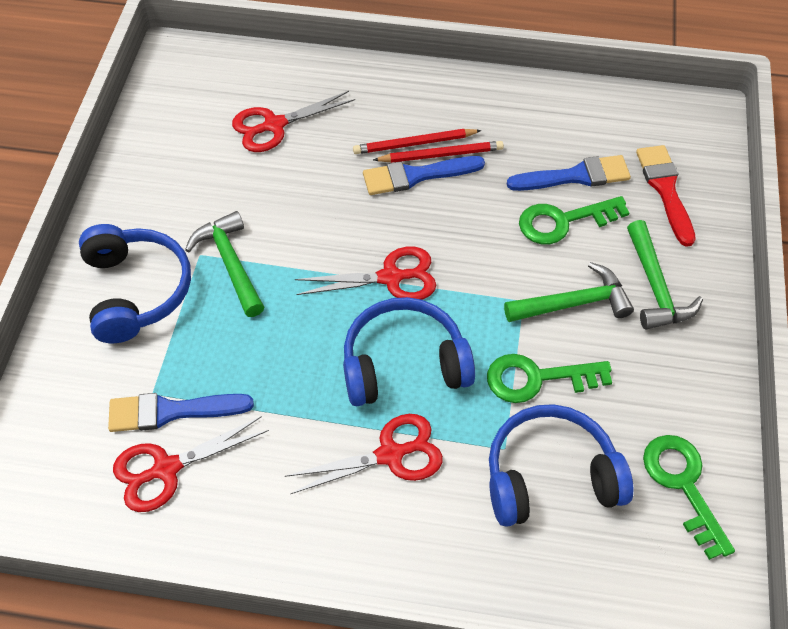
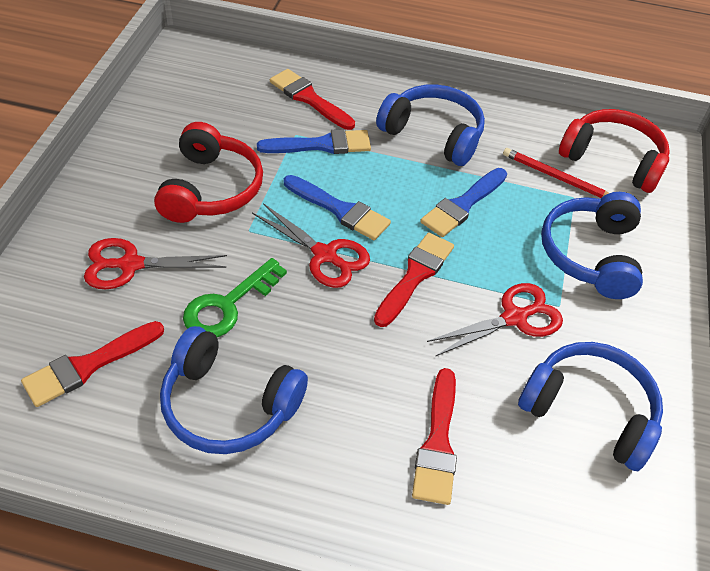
blue headphones: 3 -> 4
green hammer: 3 -> 0
green key: 3 -> 1
red brush: 1 -> 4
red headphones: 0 -> 2
red pencil: 2 -> 1
red scissors: 4 -> 3

